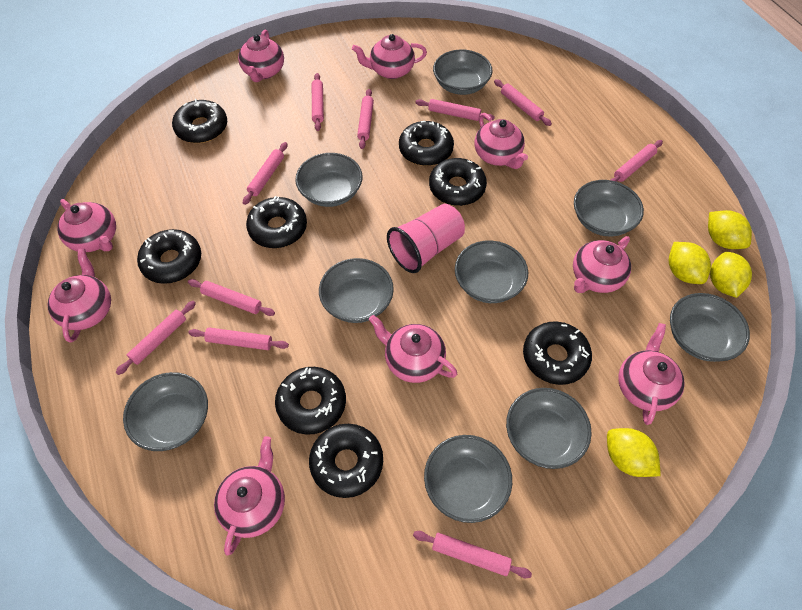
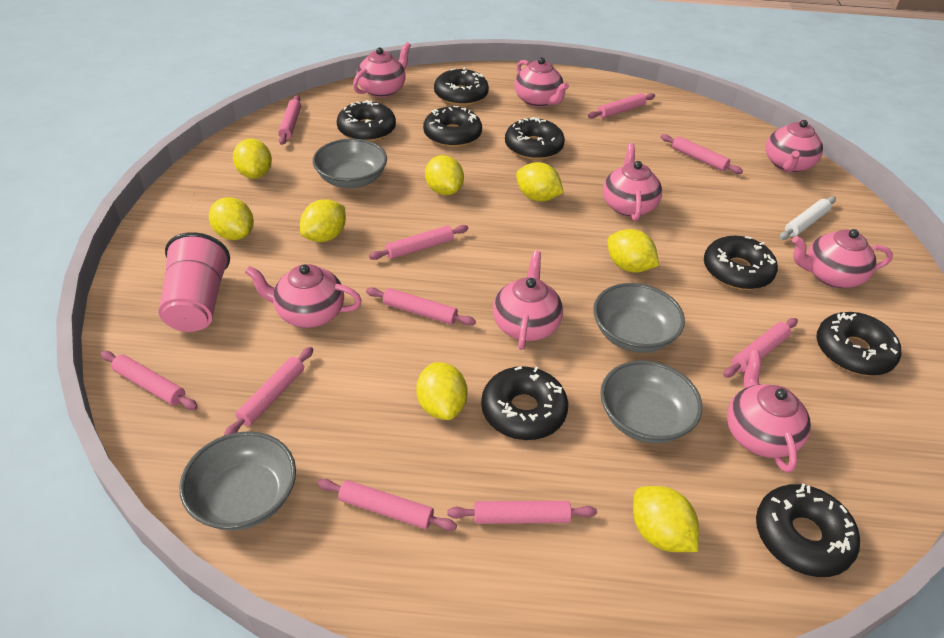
grey bowl: 9 -> 4
pink teapot: 9 -> 8
white rolling pin: 0 -> 1
yellow lemon: 4 -> 8

